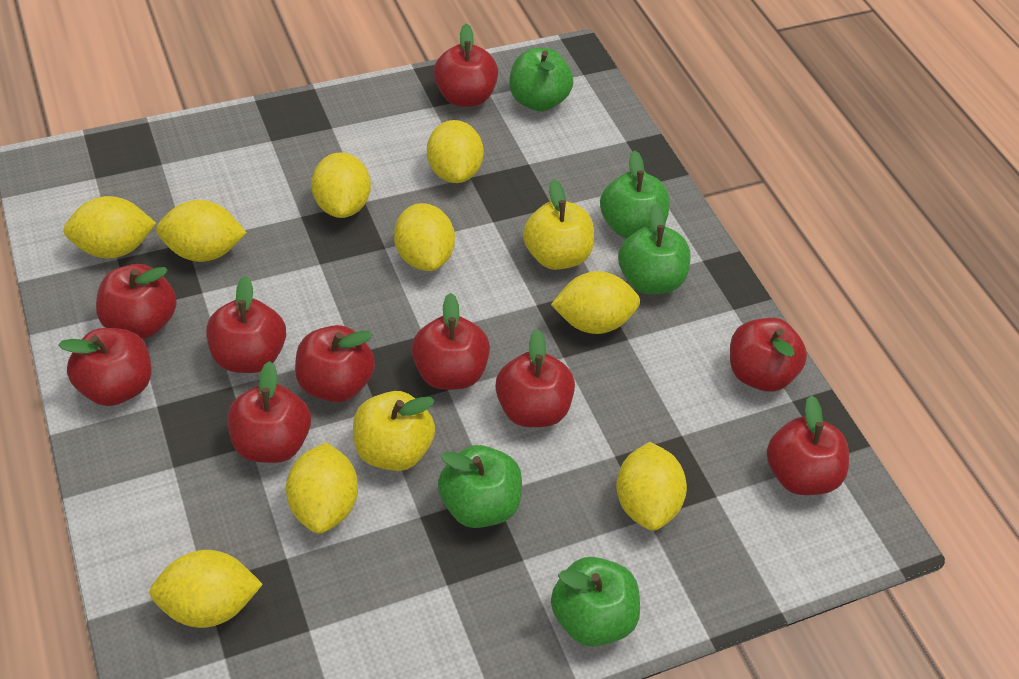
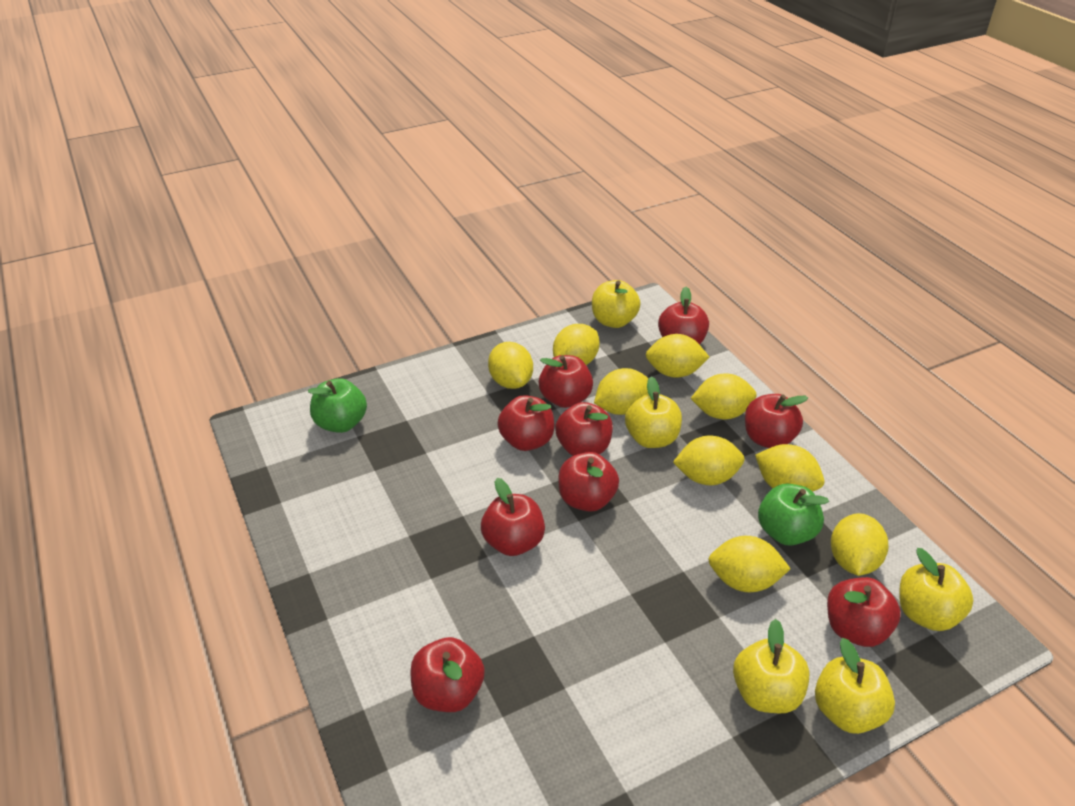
green apple: 5 -> 2
red apple: 10 -> 9
yellow apple: 2 -> 5

